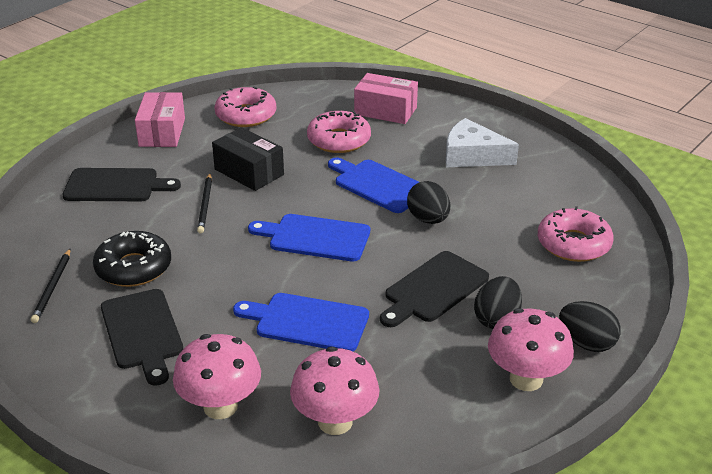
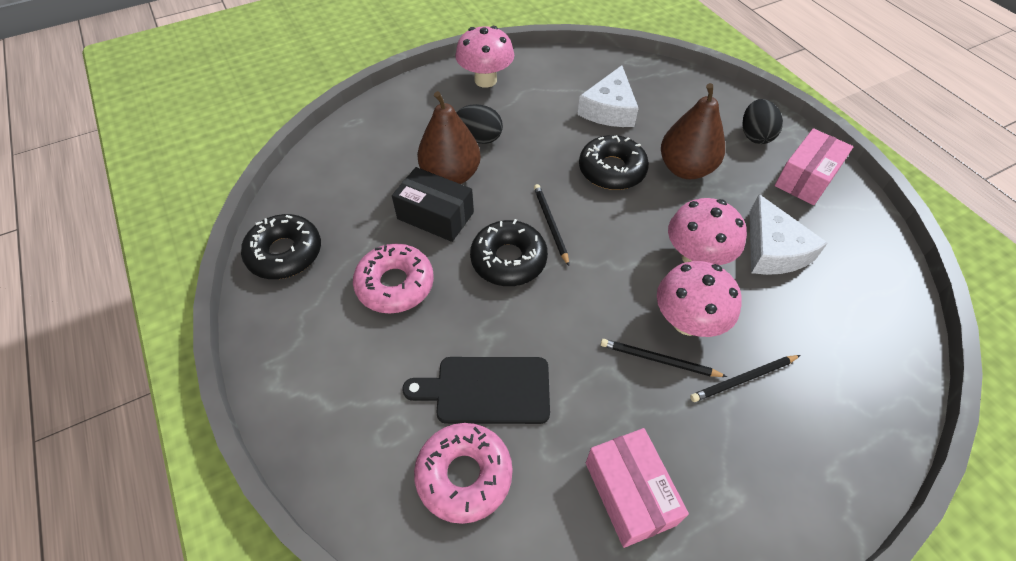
black cutting board: 3 -> 1
black donut: 1 -> 3
black egg: 3 -> 2
black pencil: 2 -> 3
blue cutting board: 3 -> 0
brown pear: 0 -> 2
pink donut: 3 -> 2
white cheese: 1 -> 2

